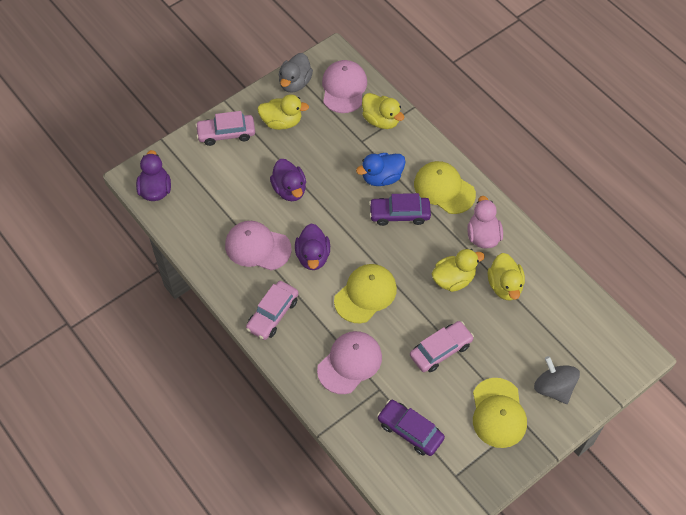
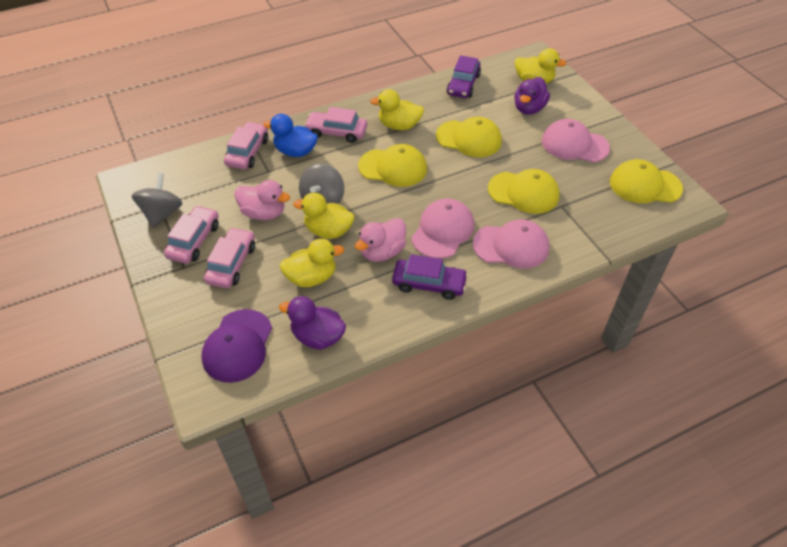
grey duck: 1 -> 0
grey spinning top: 1 -> 2
pink car: 3 -> 4
pink duck: 1 -> 2
purple cap: 0 -> 1
purple duck: 3 -> 2
yellow cap: 3 -> 4

